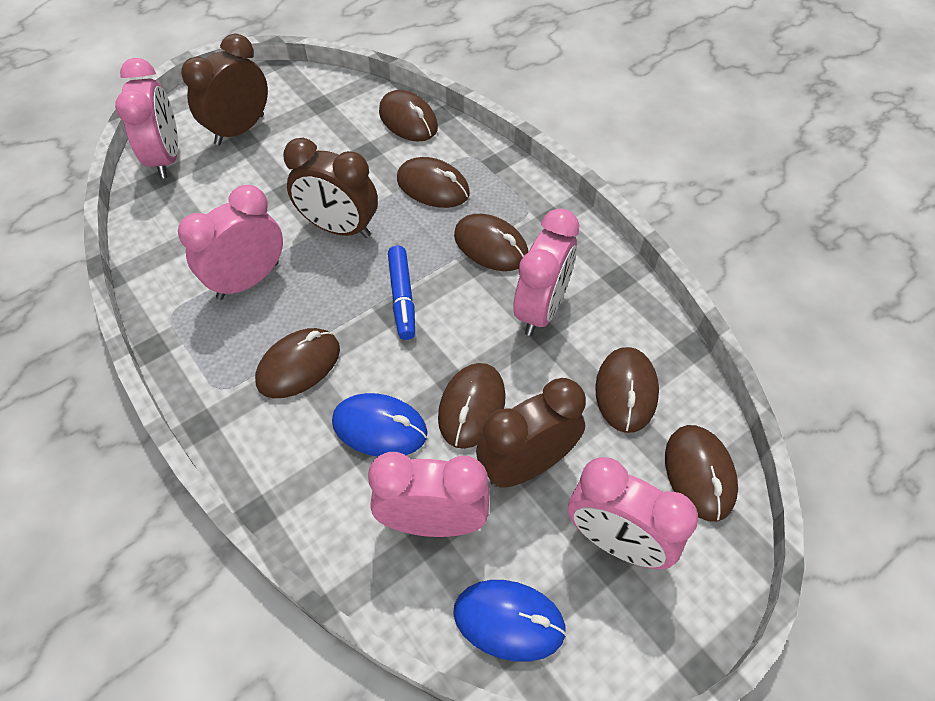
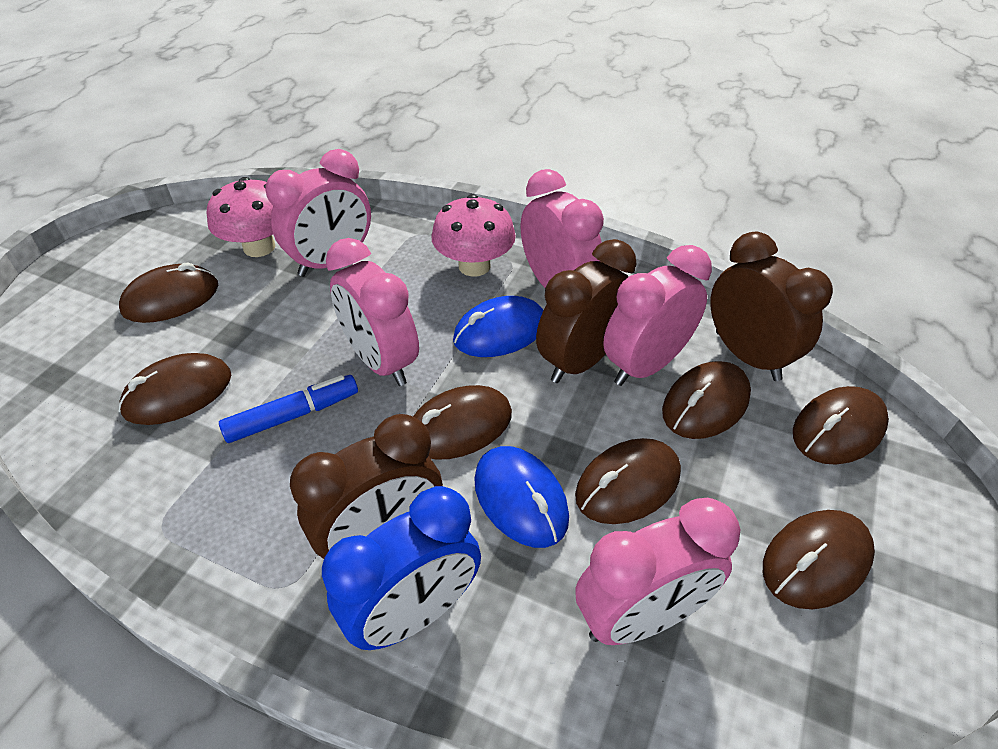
blue clock: 0 -> 1
pink mushroom: 0 -> 2

